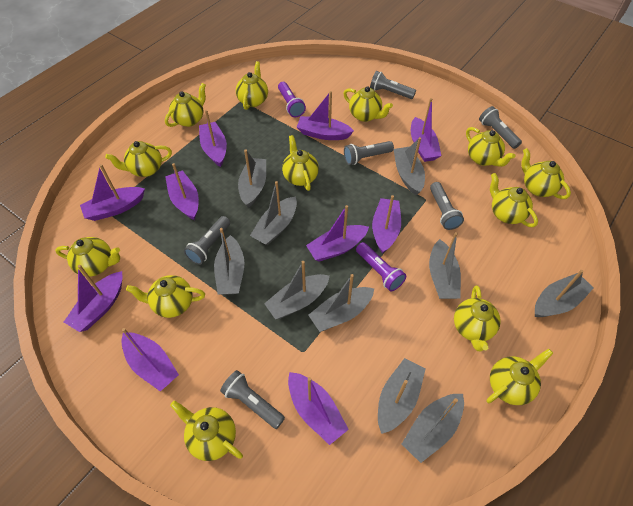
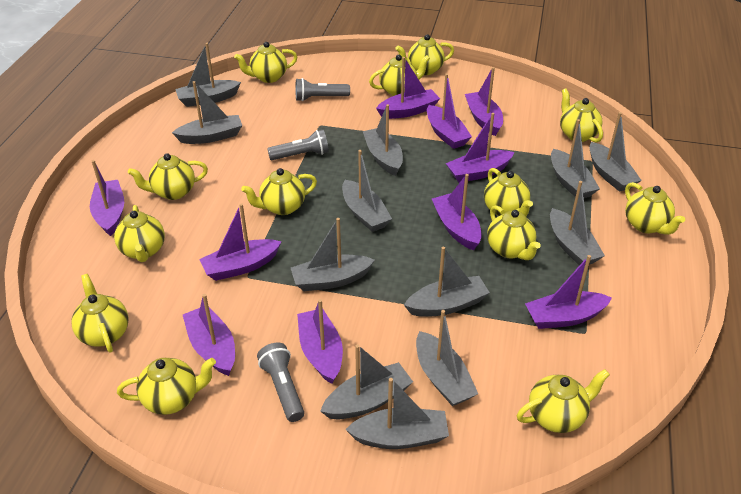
grey boat: 10 -> 12
grey flashlight: 6 -> 3
purple flashlight: 2 -> 0

